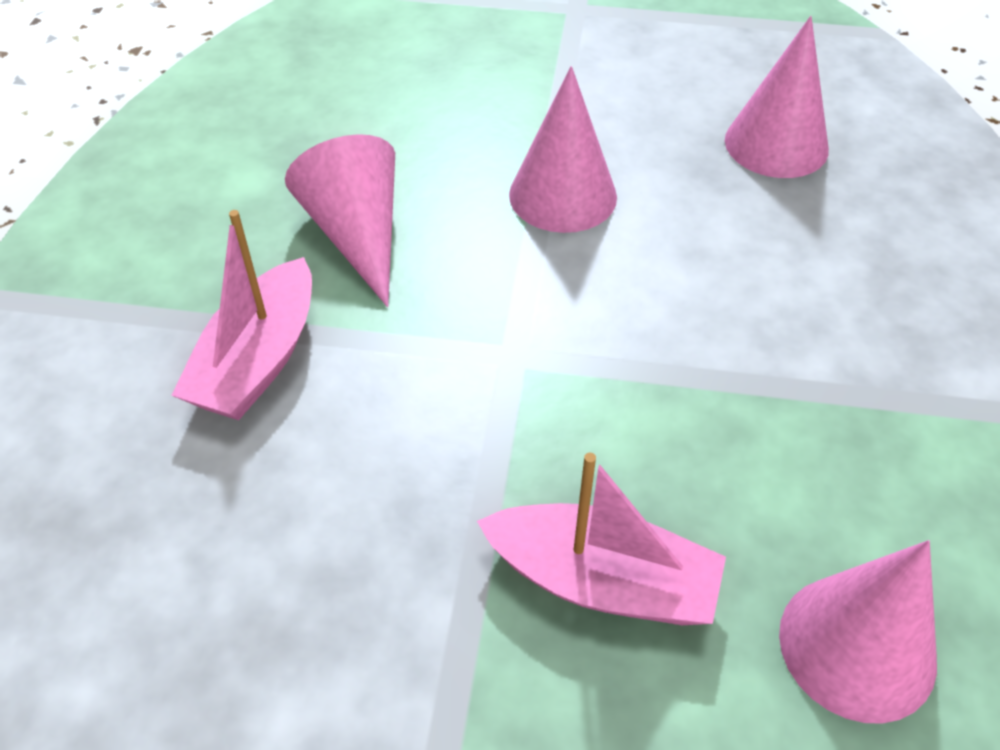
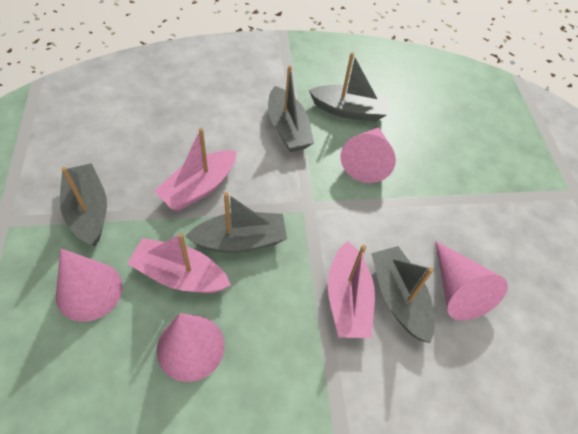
grey boat: 0 -> 5
pink boat: 2 -> 3

